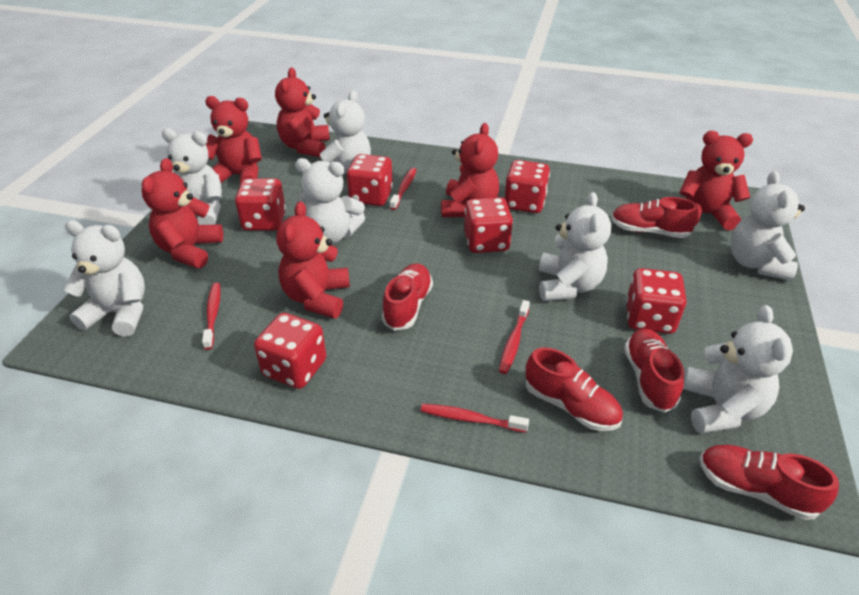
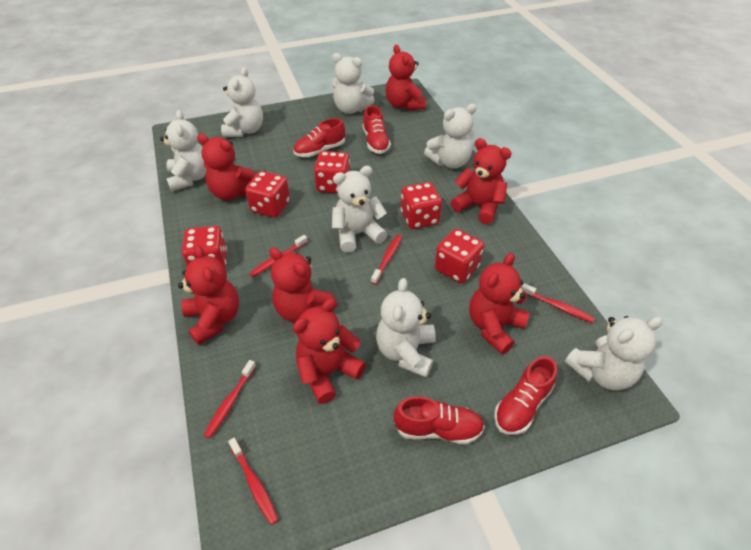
red dice: 6 -> 5
red shoe: 5 -> 4
red teddy bear: 6 -> 7
red toothbrush: 4 -> 5

